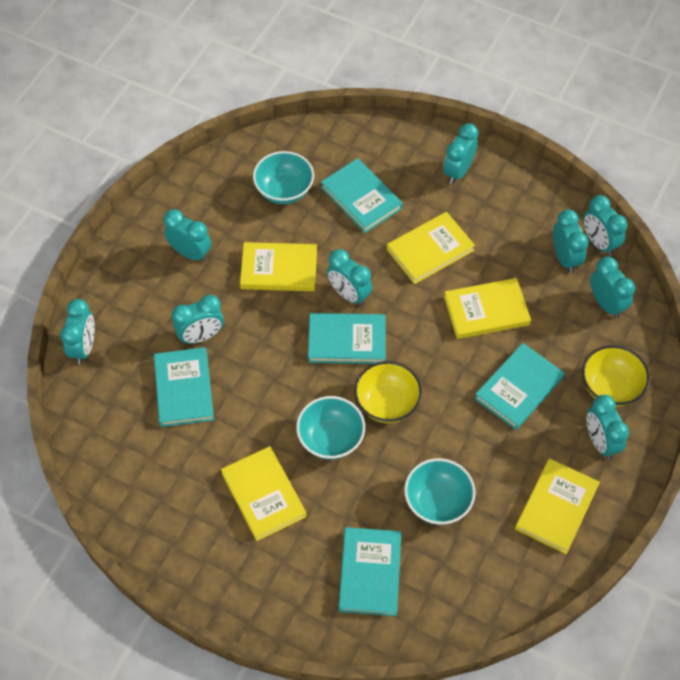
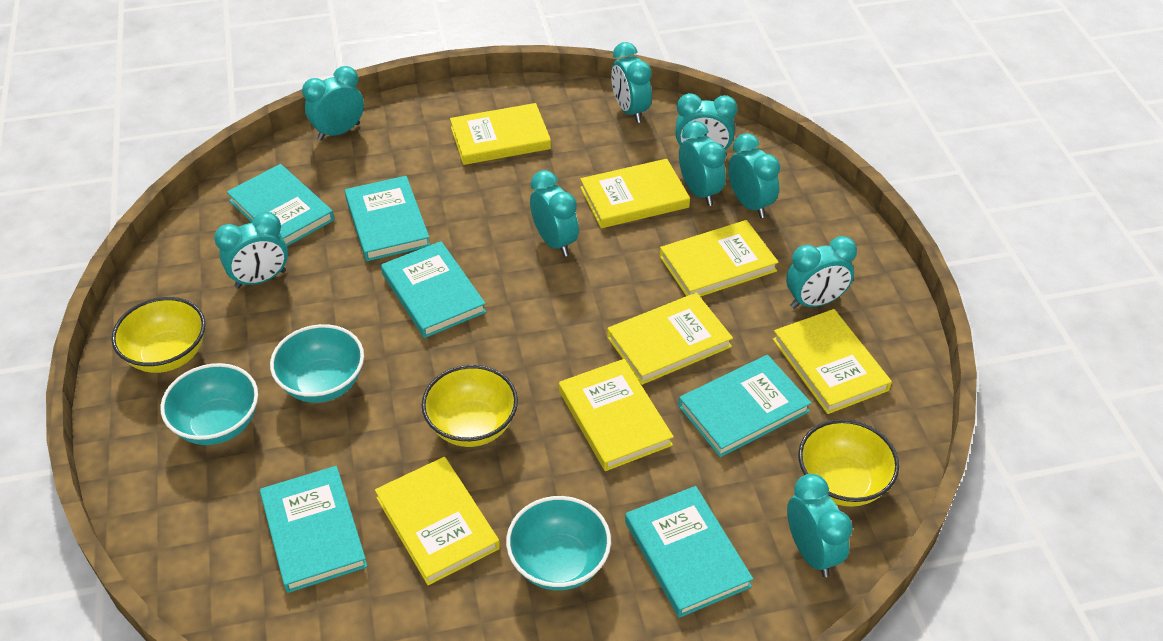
turquoise book: 5 -> 6
yellow book: 5 -> 7
yellow bowl: 2 -> 3

